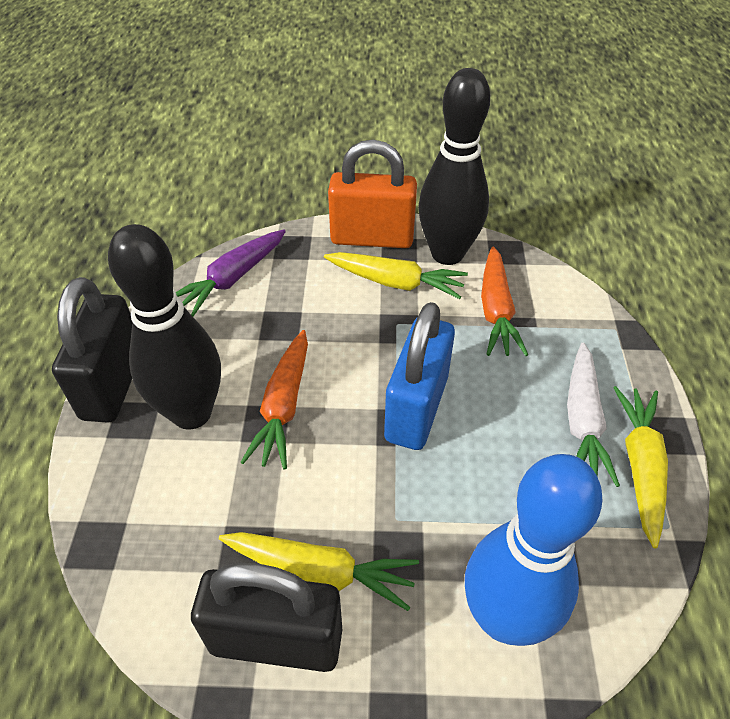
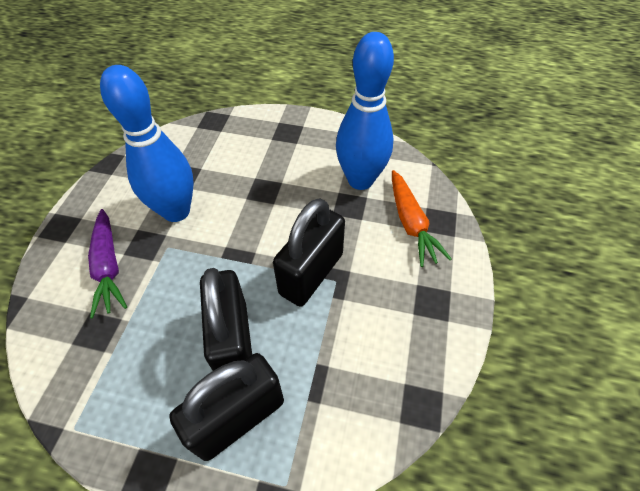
black bowling pin: 2 -> 0
black padlock: 2 -> 3
blue bowling pin: 1 -> 2
blue padlock: 1 -> 0
orange carrot: 2 -> 1
orange padlock: 1 -> 0
white carrot: 1 -> 0
yellow carrot: 3 -> 0

